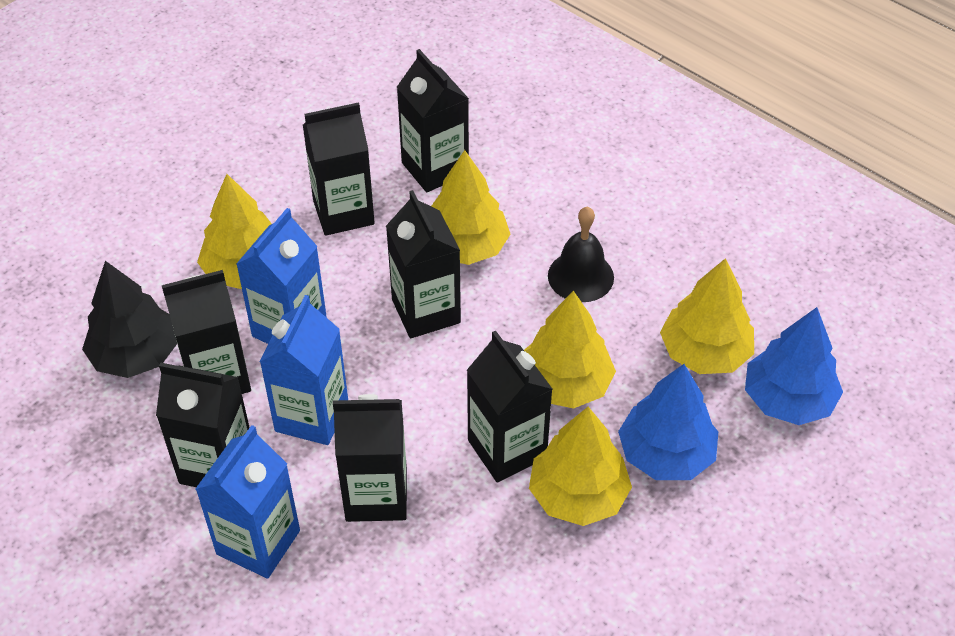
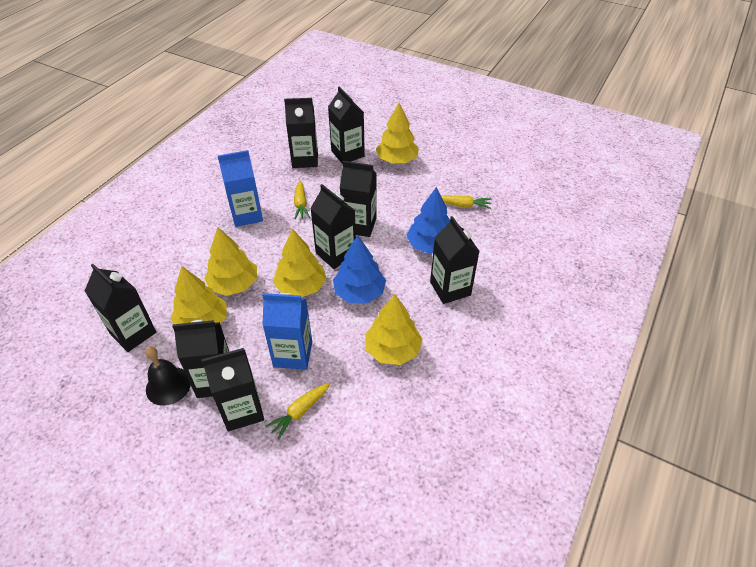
black carton: 7 -> 8
black tree: 1 -> 0
blue carton: 3 -> 2
yellow carrot: 0 -> 3

